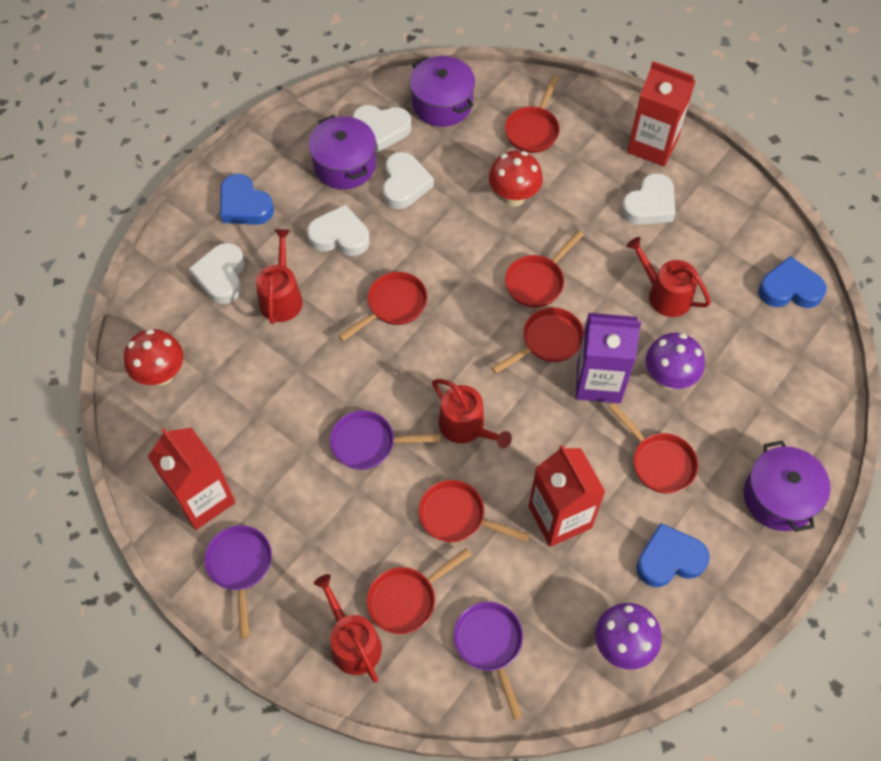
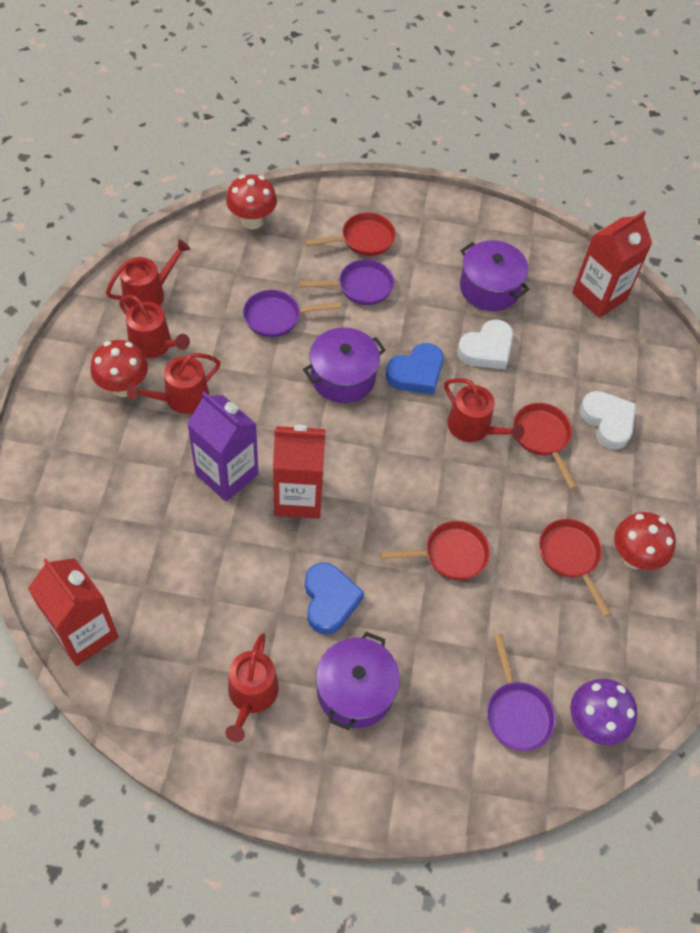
blue heart: 3 -> 2
purple mushroom: 2 -> 1
red mushroom: 2 -> 3
red pan: 7 -> 4
red watering can: 4 -> 5
white heart: 5 -> 2

